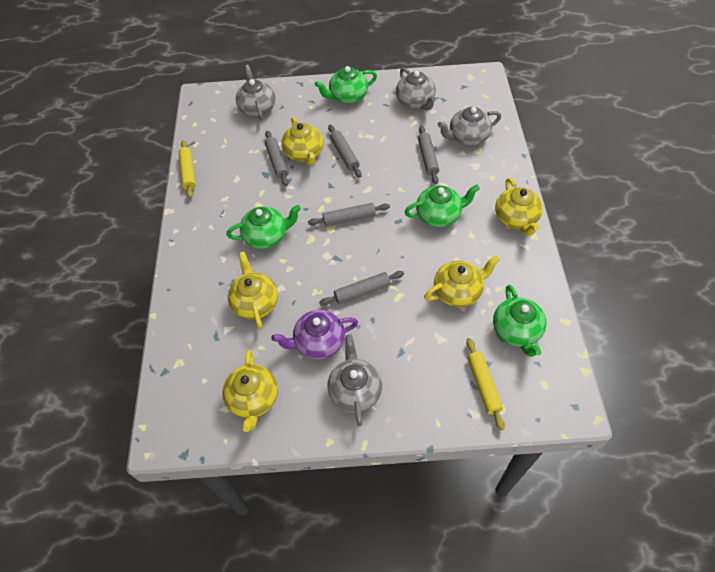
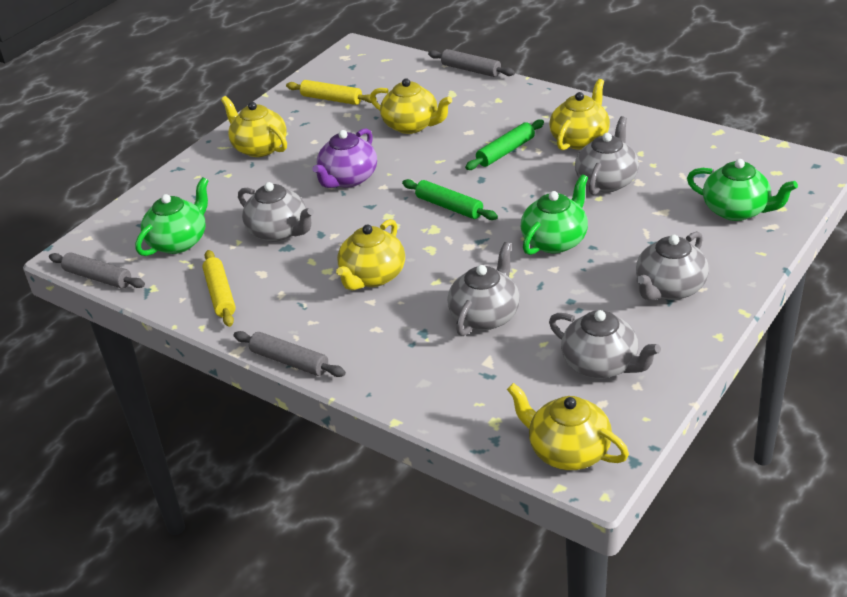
green rolling pin: 0 -> 2
green teapot: 4 -> 3
grey rolling pin: 5 -> 3
grey teapot: 4 -> 5

